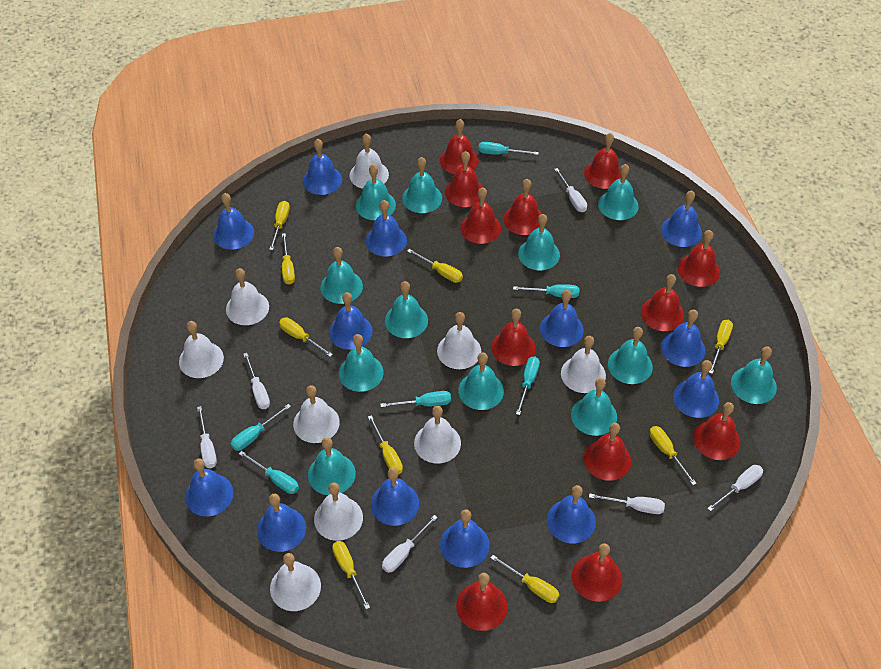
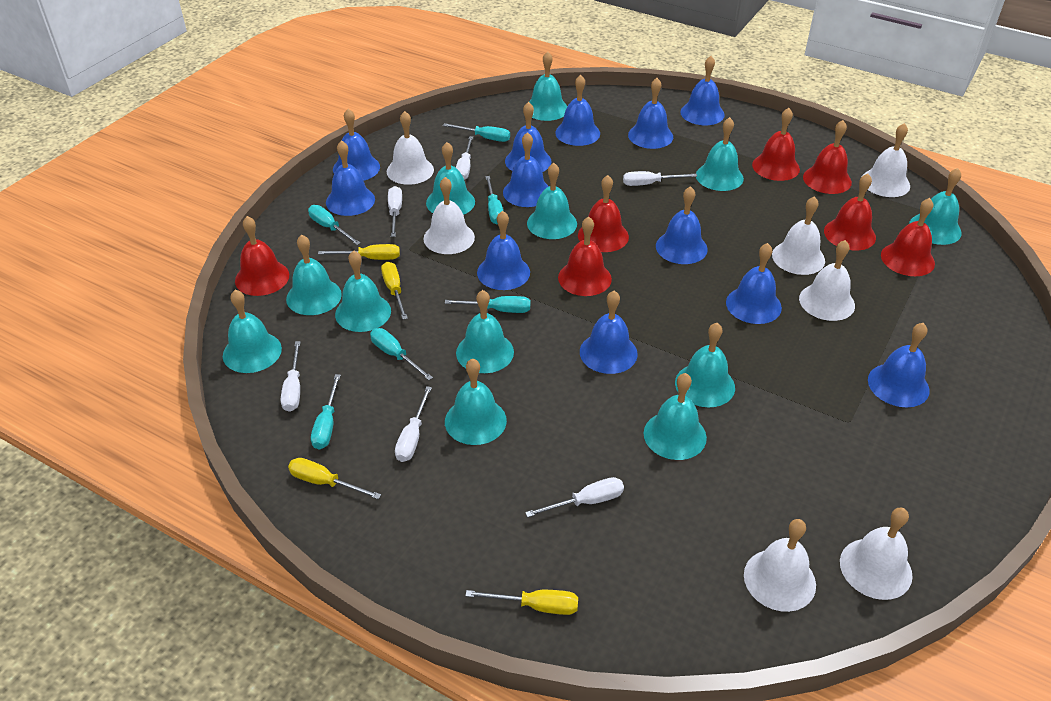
blue bell: 13 -> 12
red bell: 12 -> 7
white bell: 9 -> 7
yellow screwdriver: 9 -> 4

